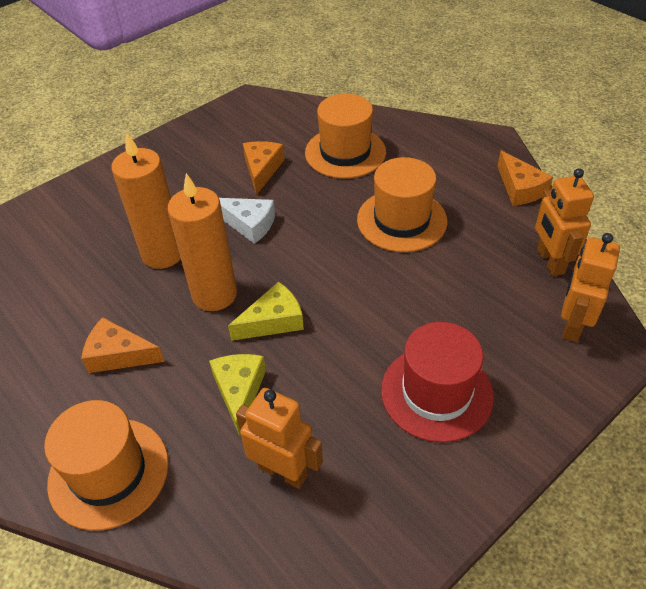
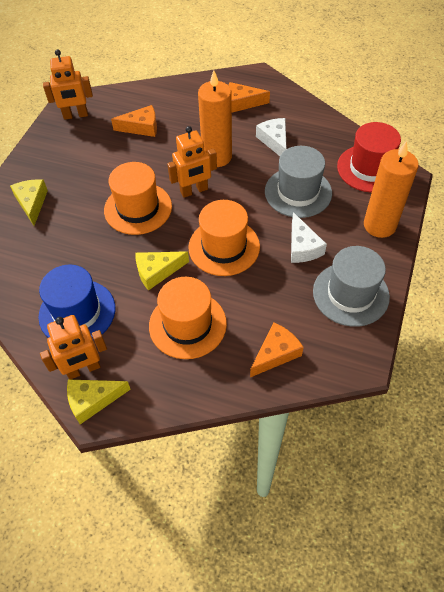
blue hat: 0 -> 1
grey hat: 0 -> 2
white cheese: 1 -> 2
yellow cheese: 2 -> 3

